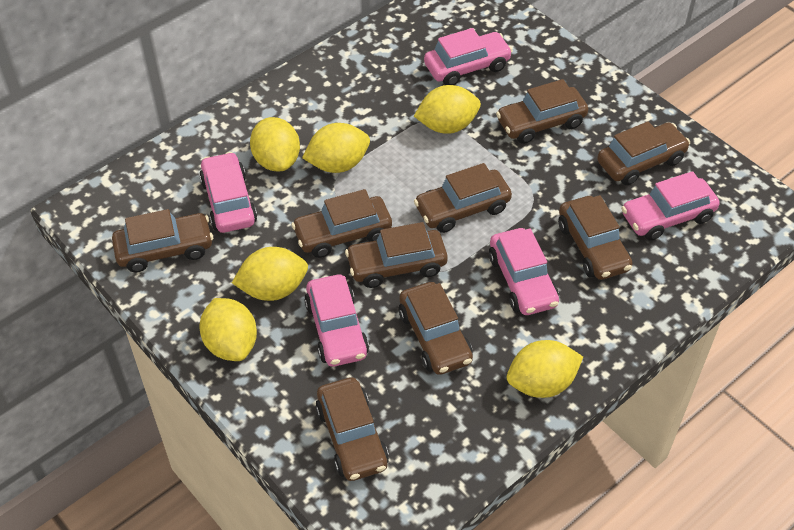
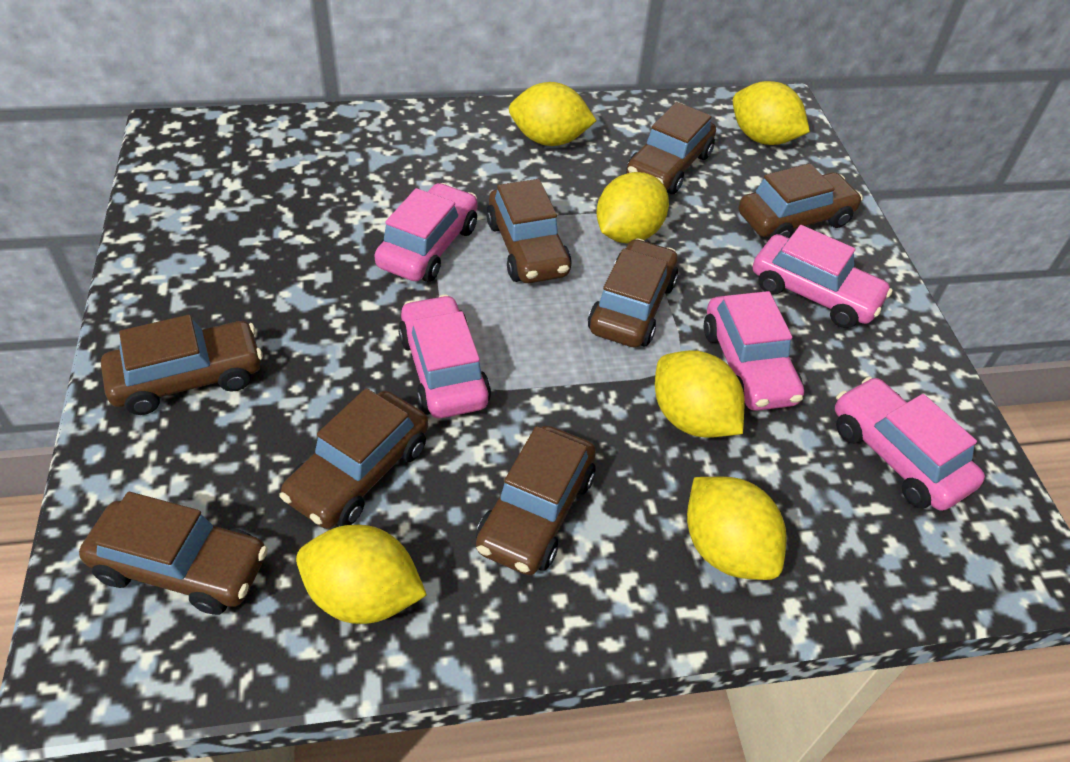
brown car: 9 -> 8

